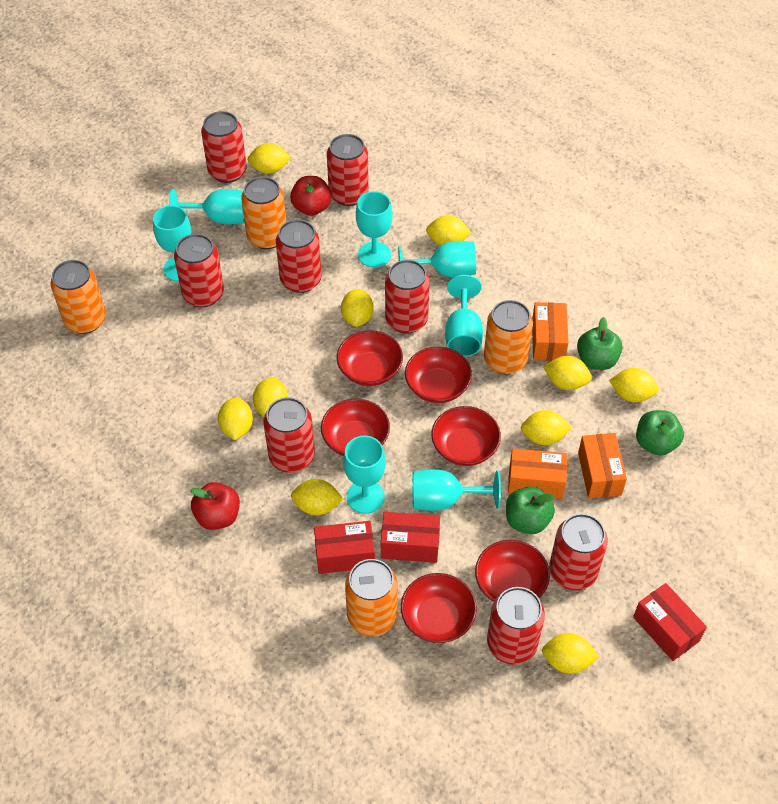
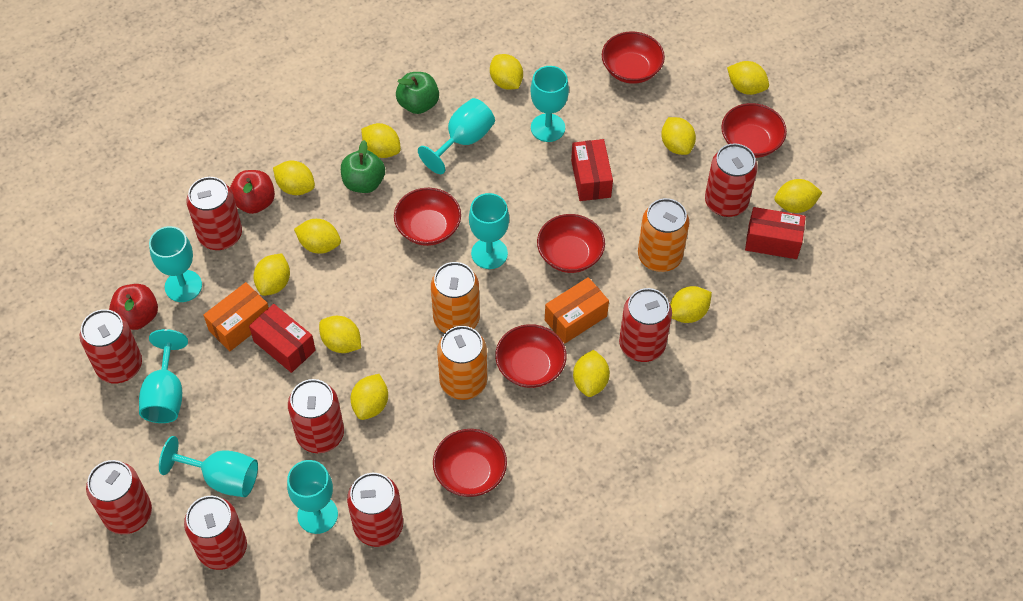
green apple: 3 -> 2
orange box: 3 -> 2
orange can: 4 -> 3
yellow lemon: 10 -> 12

